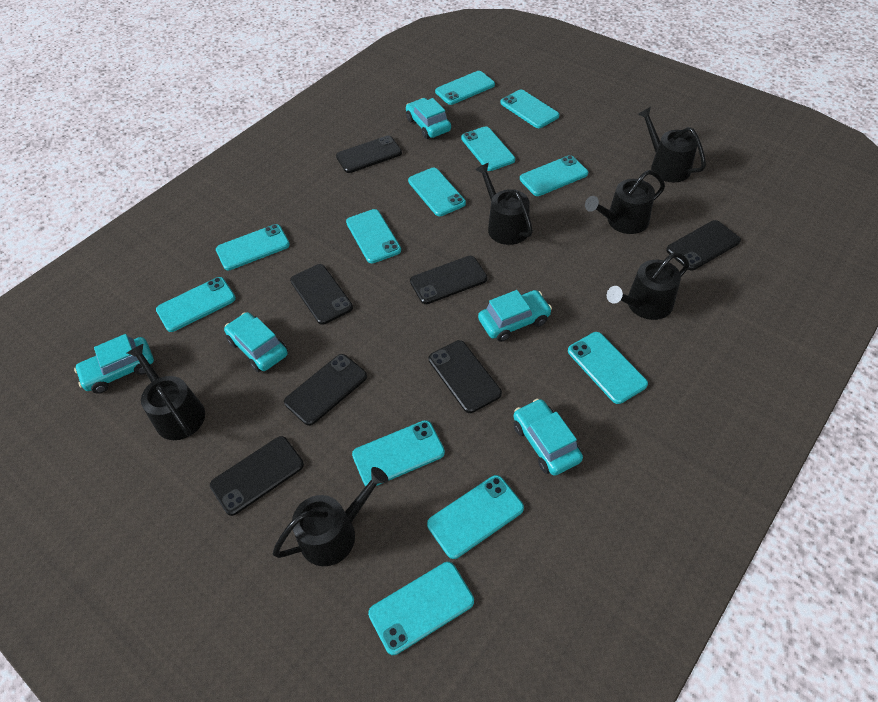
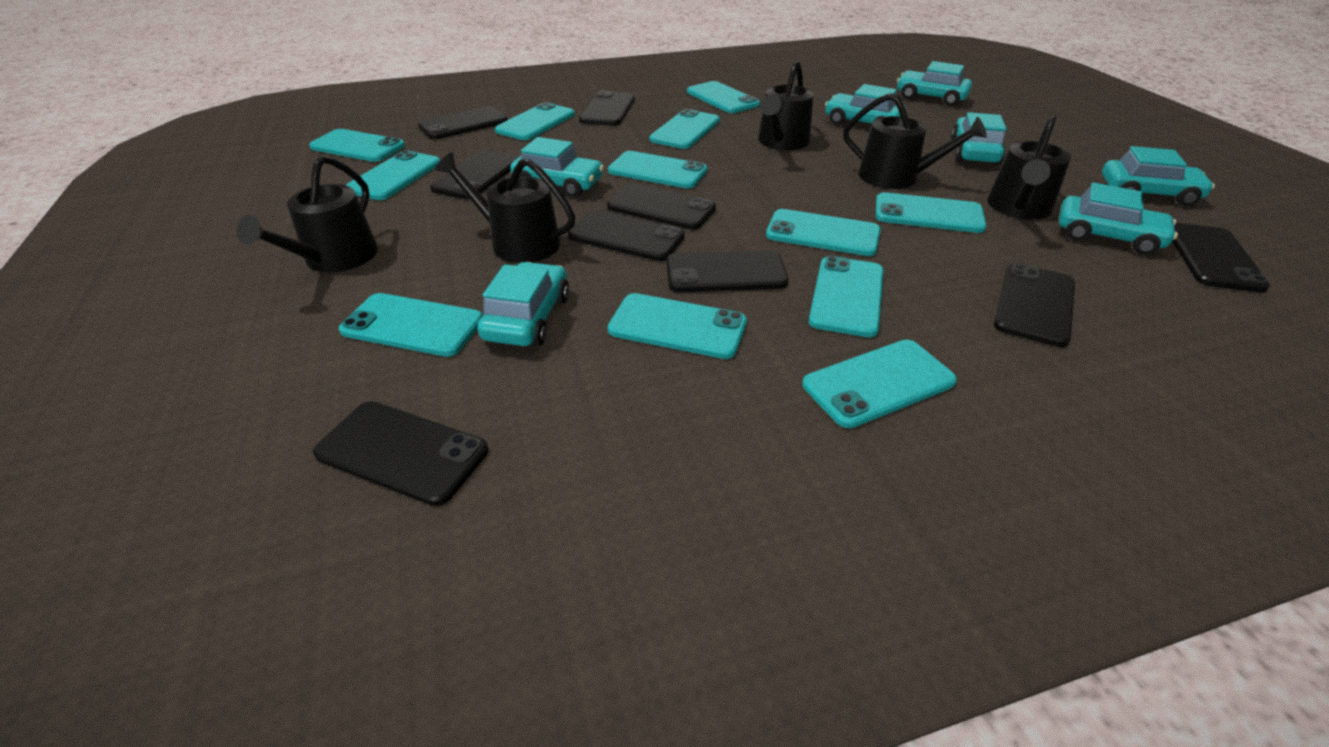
black phone: 7 -> 9
black watering can: 6 -> 5
turquoise car: 5 -> 7

